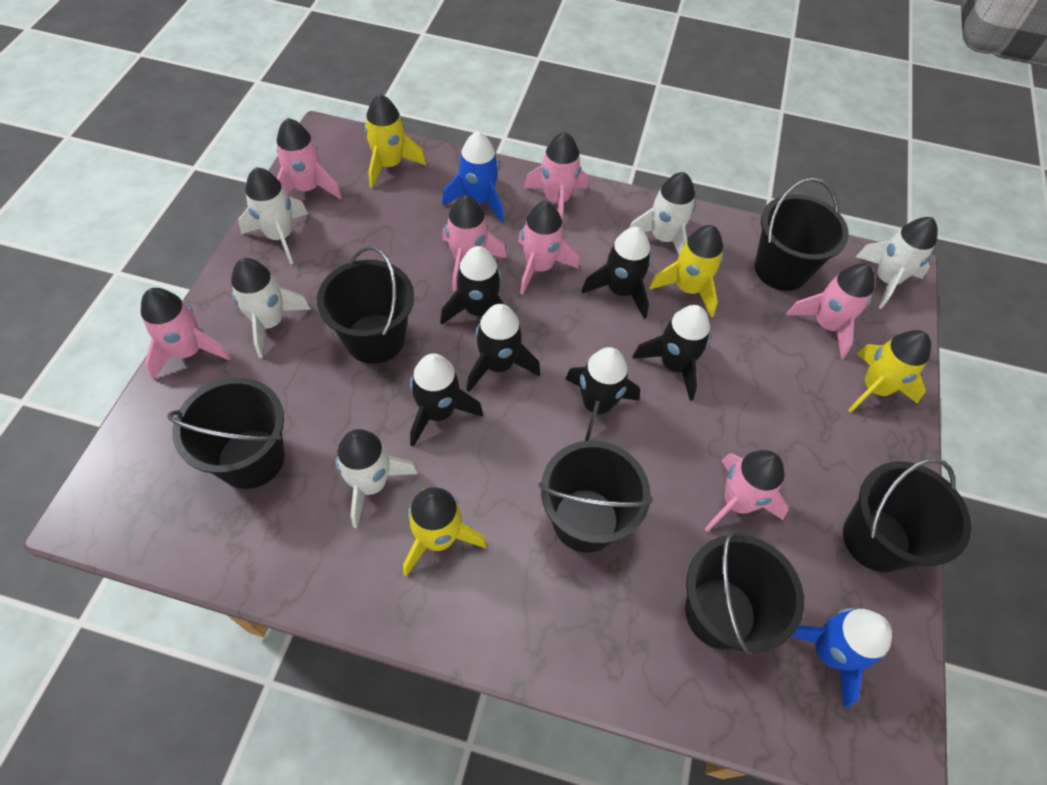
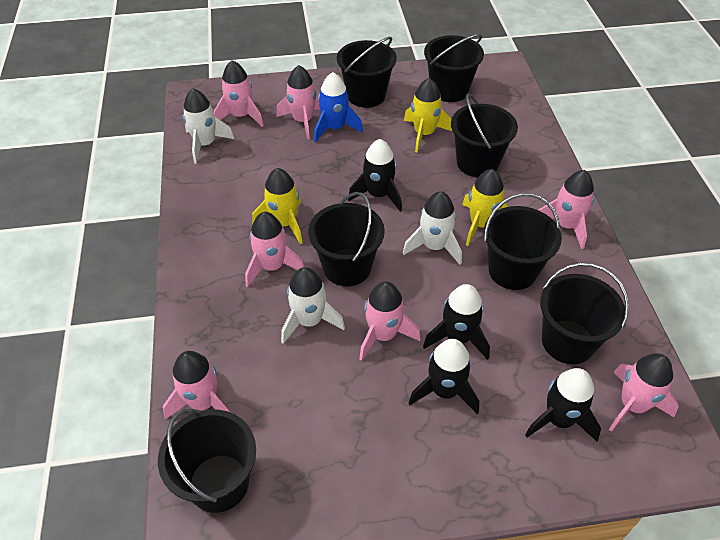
black bucket: 6 -> 7
black rocket: 6 -> 4
blue rocket: 2 -> 1
white rocket: 5 -> 3
yellow rocket: 4 -> 3

